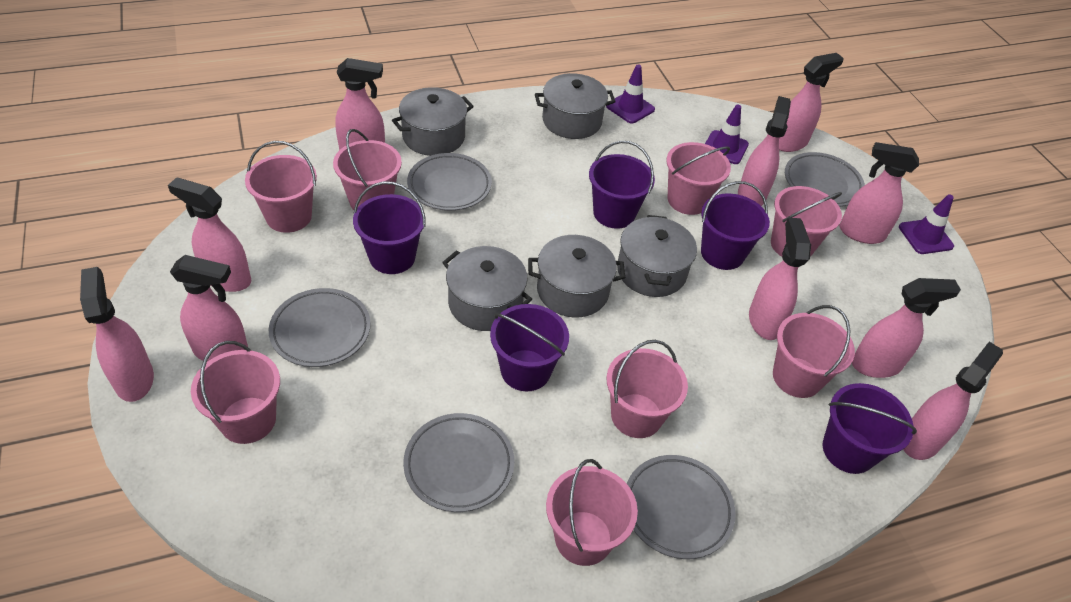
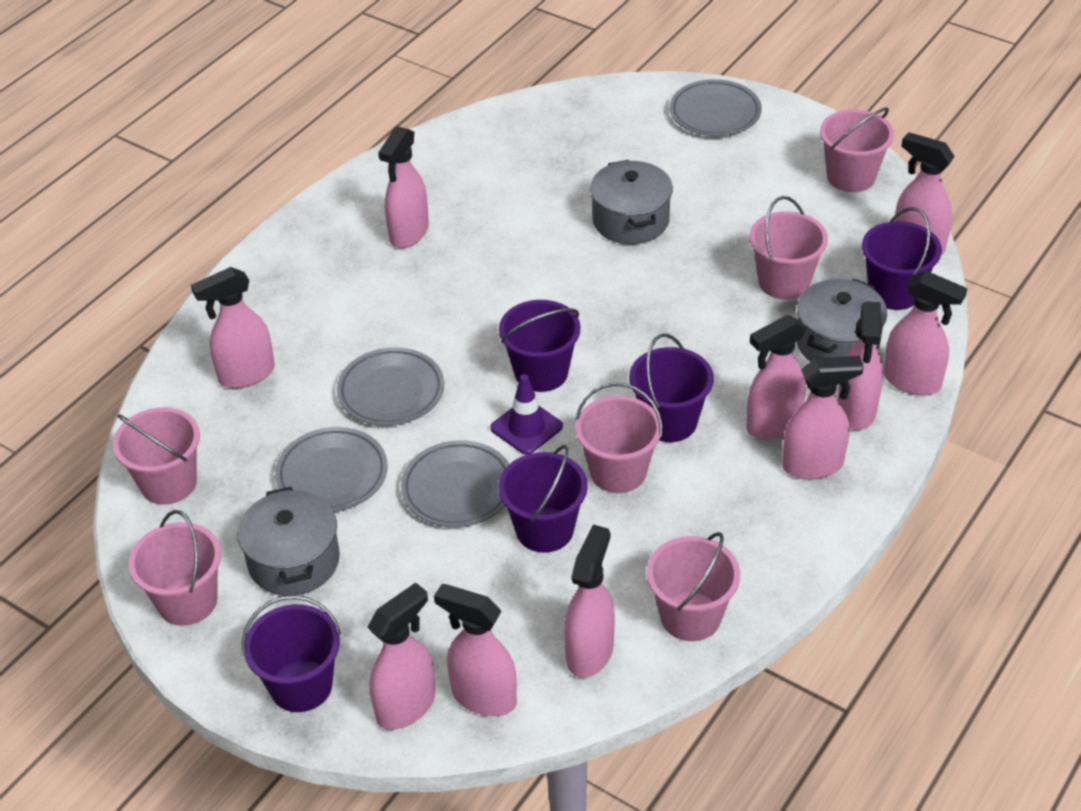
grey plate: 5 -> 4
grey pot: 5 -> 3
pink bucket: 8 -> 6
purple traffic cone: 3 -> 1

